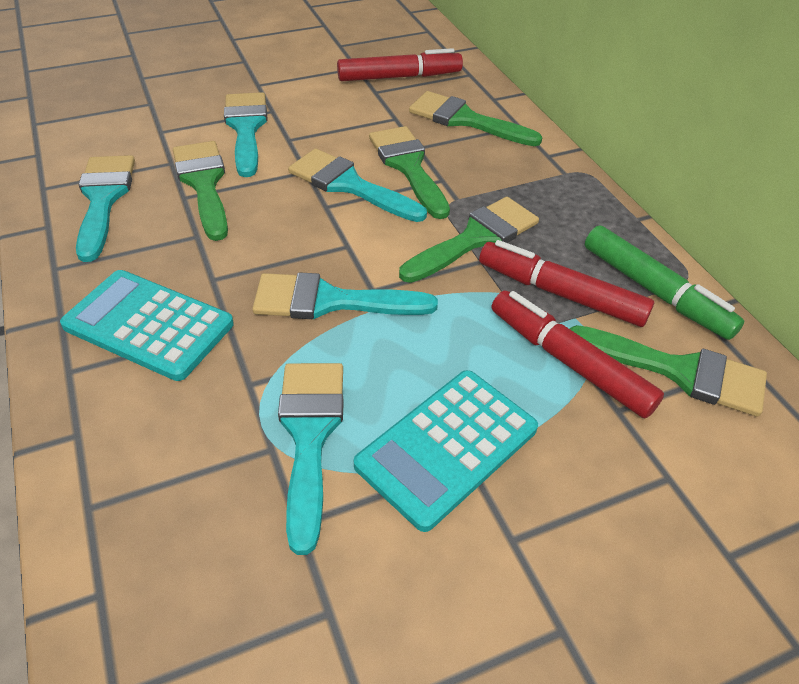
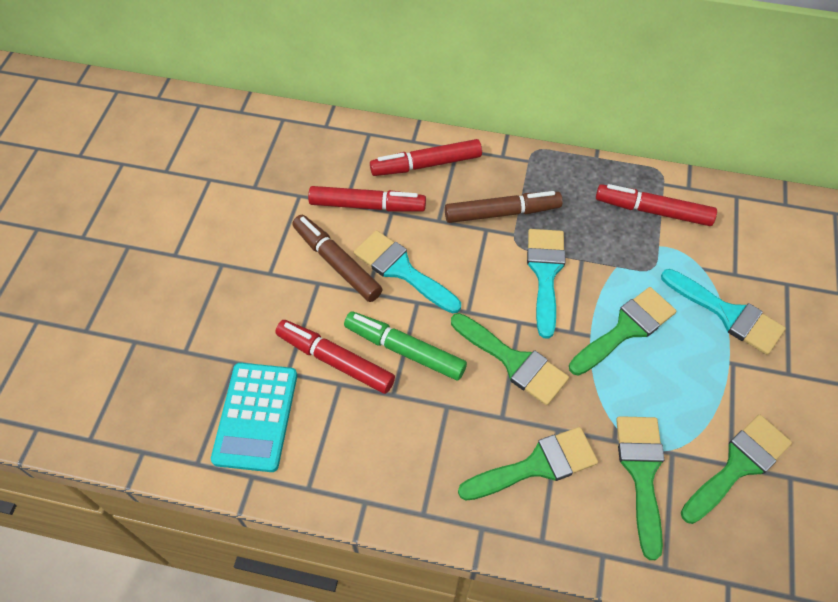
brown marker: 0 -> 2
red marker: 3 -> 4
turquoise brush: 5 -> 3
turquoise calculator: 2 -> 1

